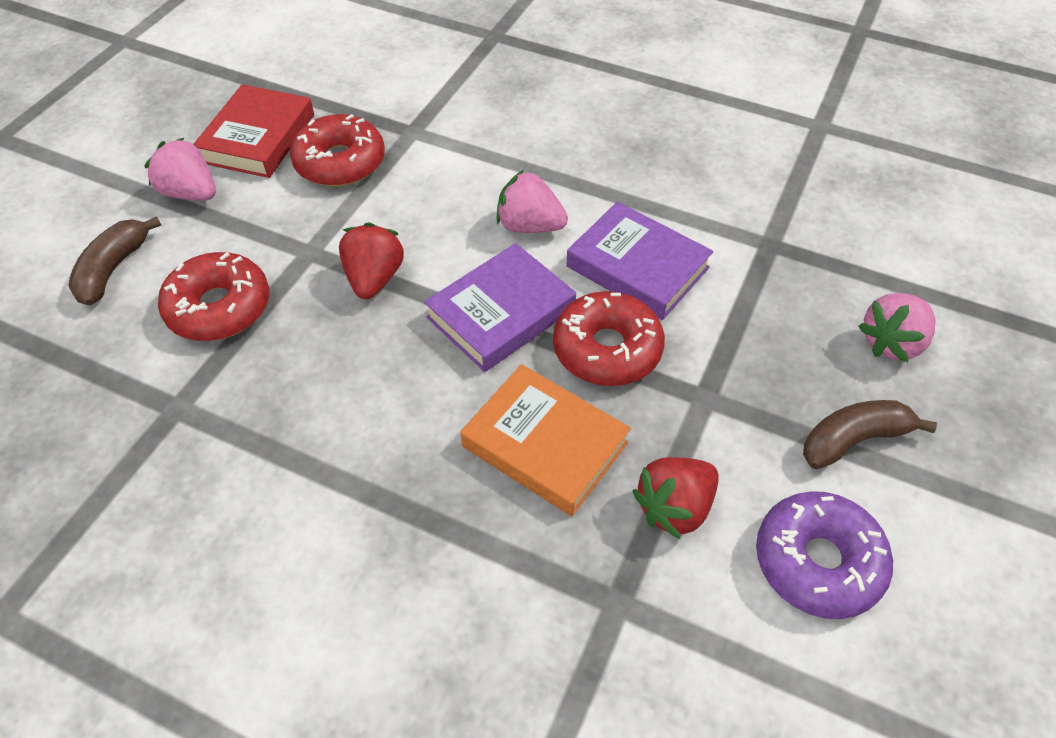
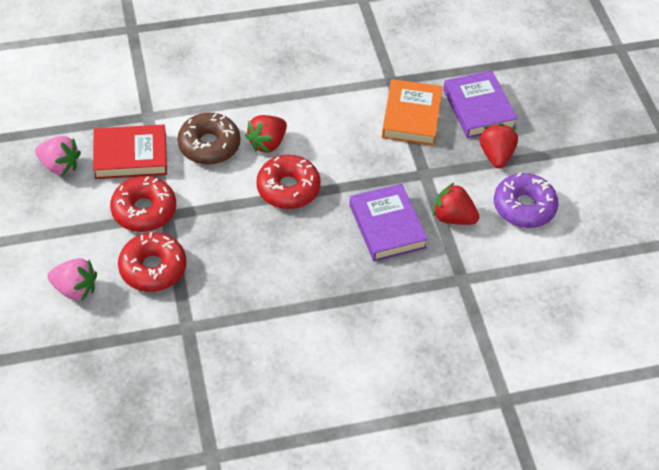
brown banana: 2 -> 0
brown donut: 0 -> 1
pink strawberry: 3 -> 2
red strawberry: 2 -> 3

